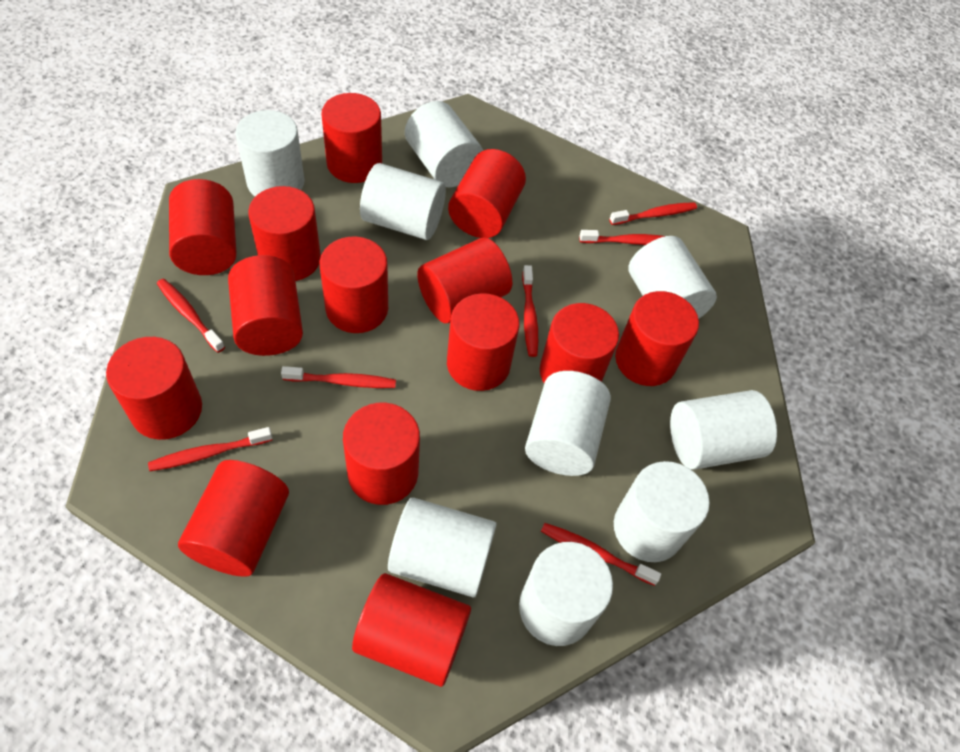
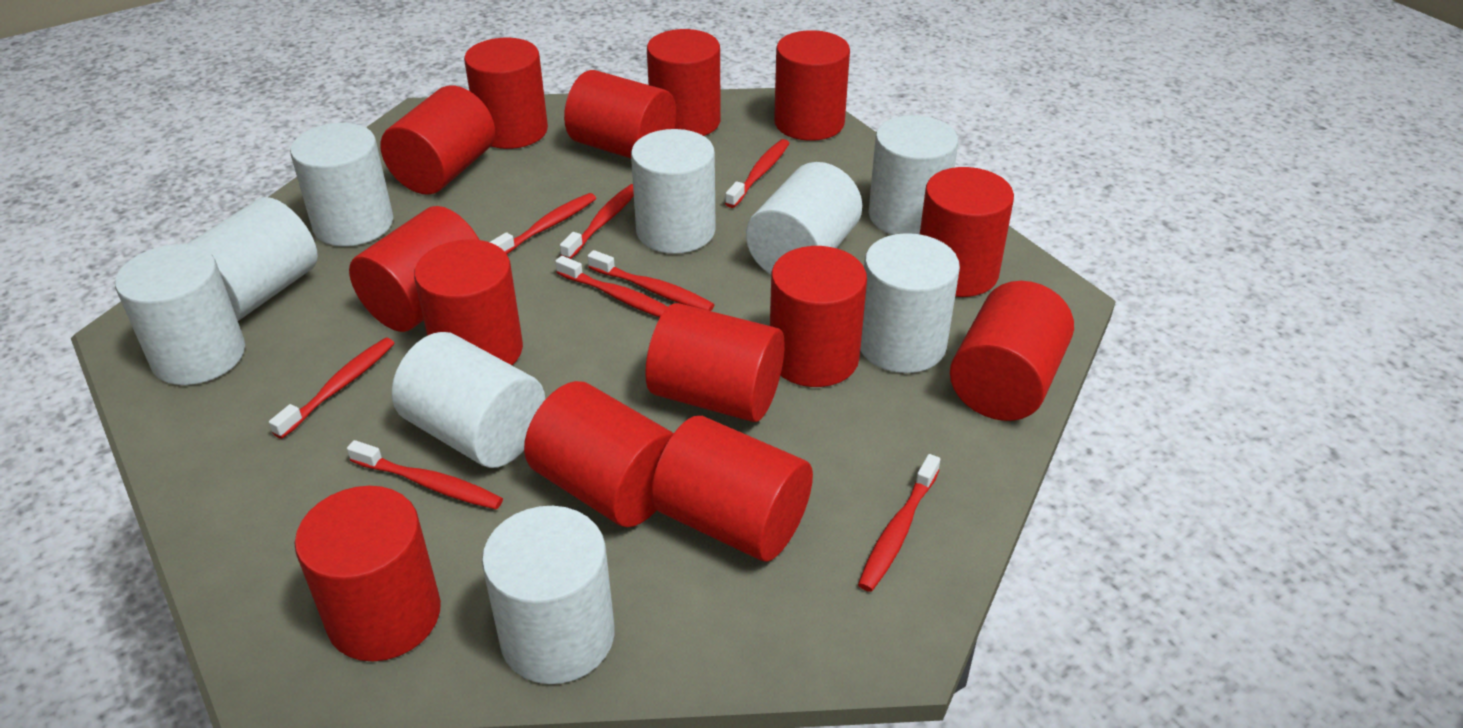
red toothbrush: 7 -> 8

